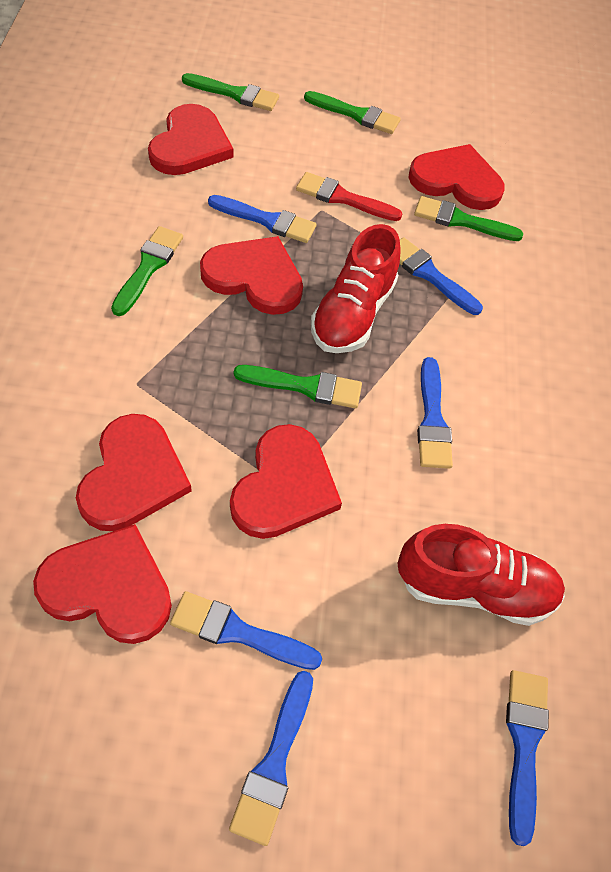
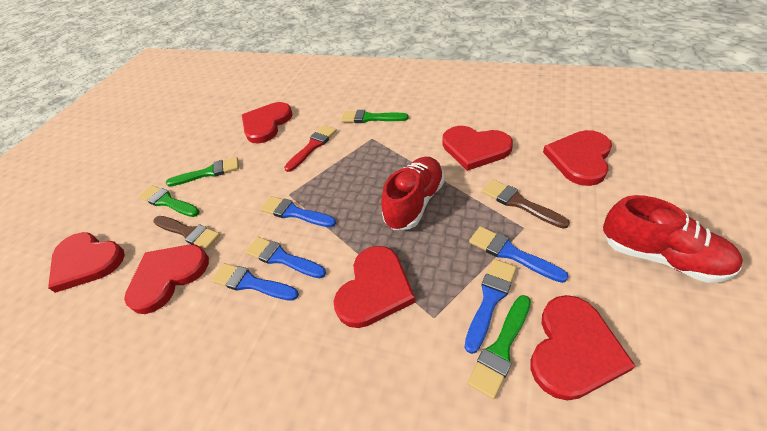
blue brush: 6 -> 5
brown brush: 0 -> 2
green brush: 5 -> 4
red heart: 6 -> 7

